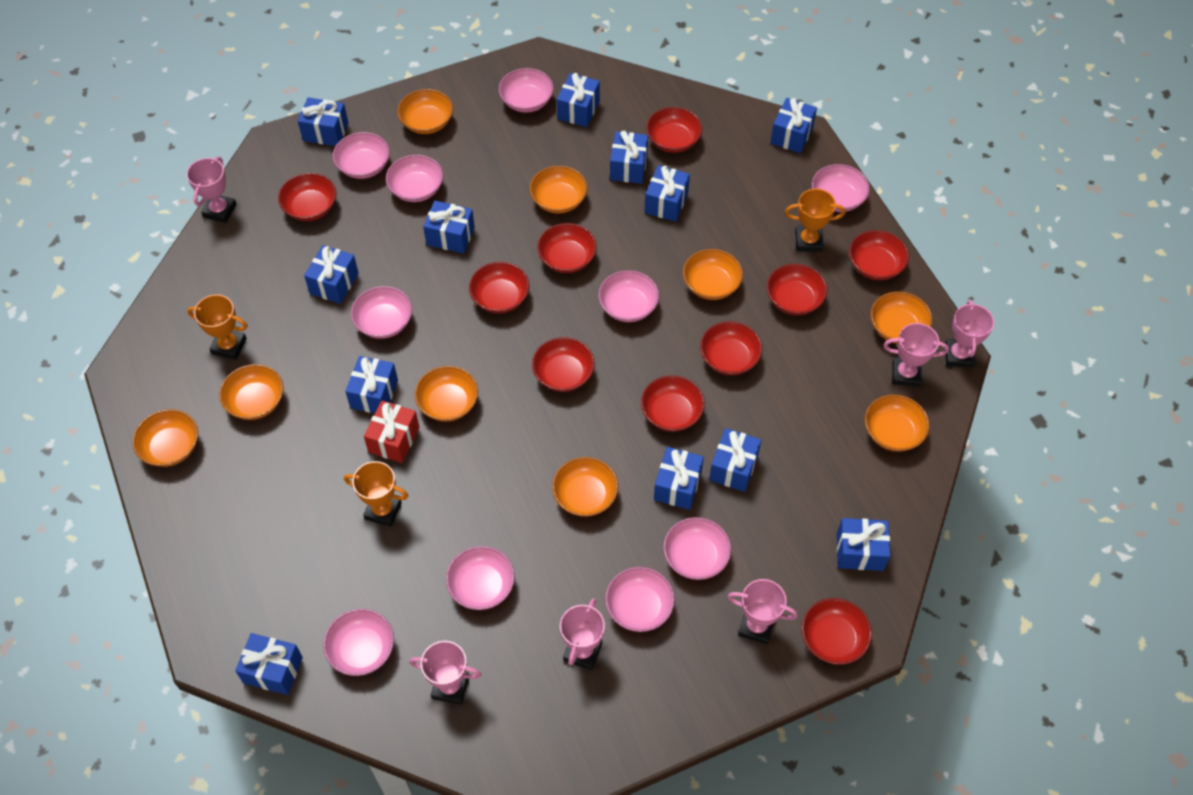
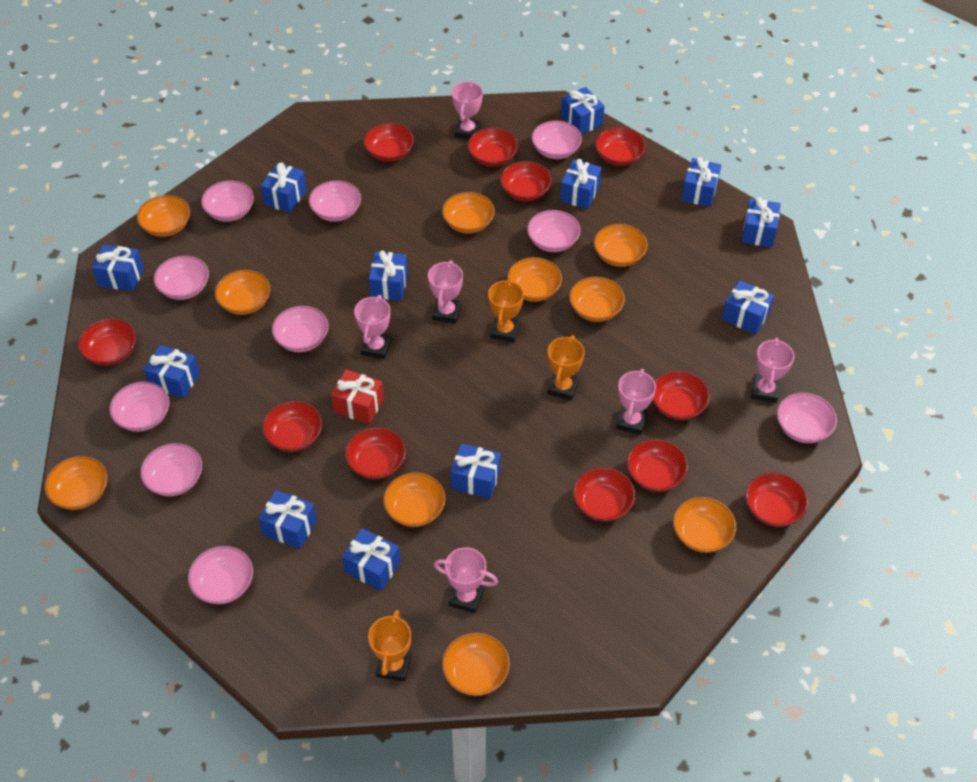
orange bowl: 9 -> 10
red bowl: 10 -> 11

